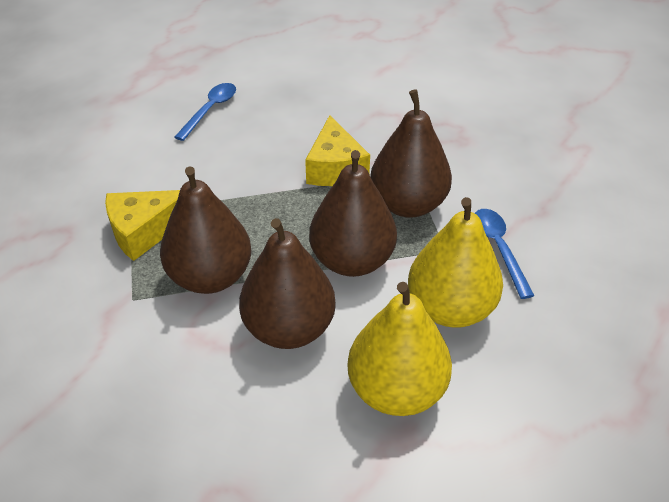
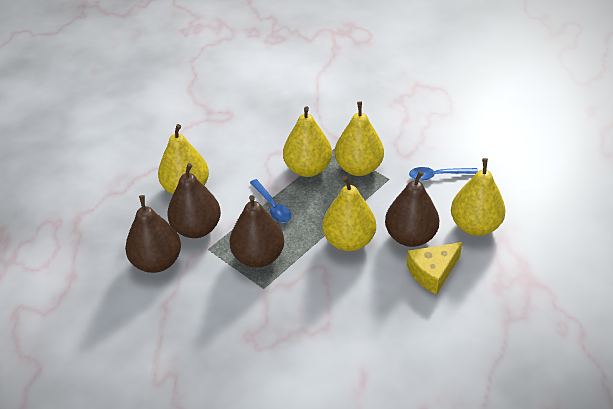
yellow cheese: 2 -> 1
yellow pear: 2 -> 5

